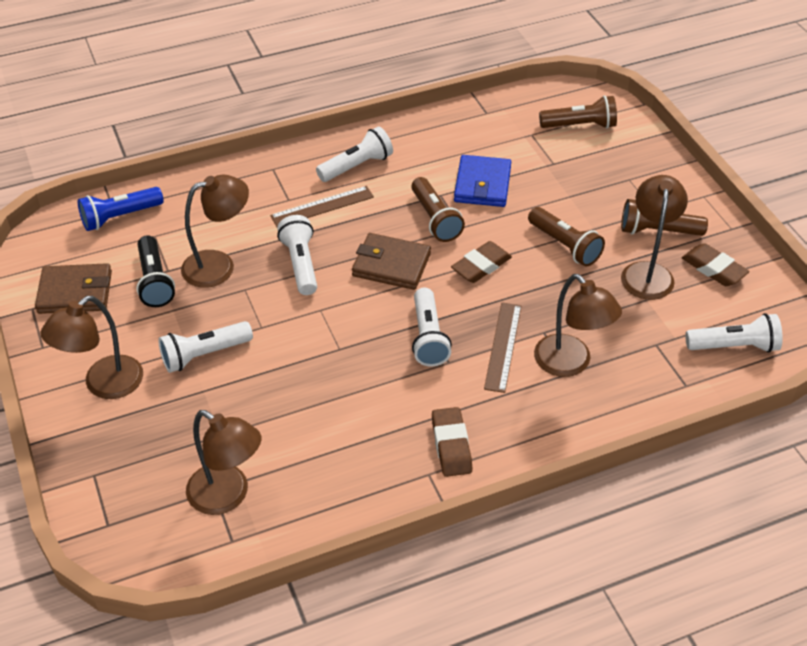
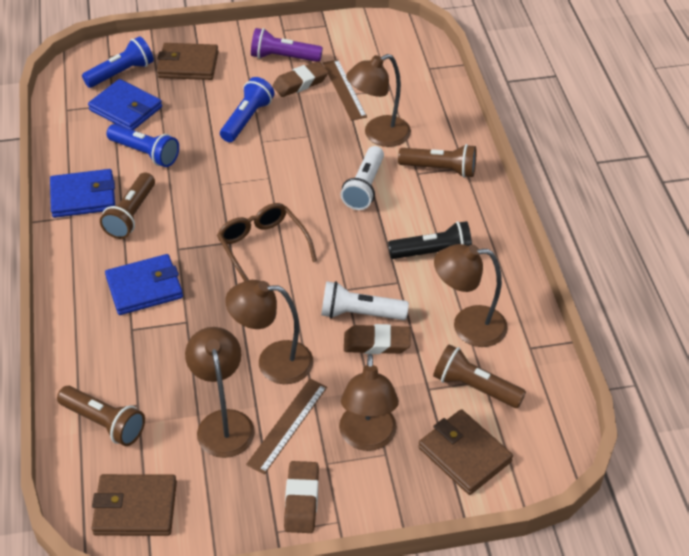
blue flashlight: 1 -> 3
blue wallet: 1 -> 3
brown glasses: 0 -> 1
brown wallet: 2 -> 3
purple flashlight: 0 -> 1
white flashlight: 5 -> 2

